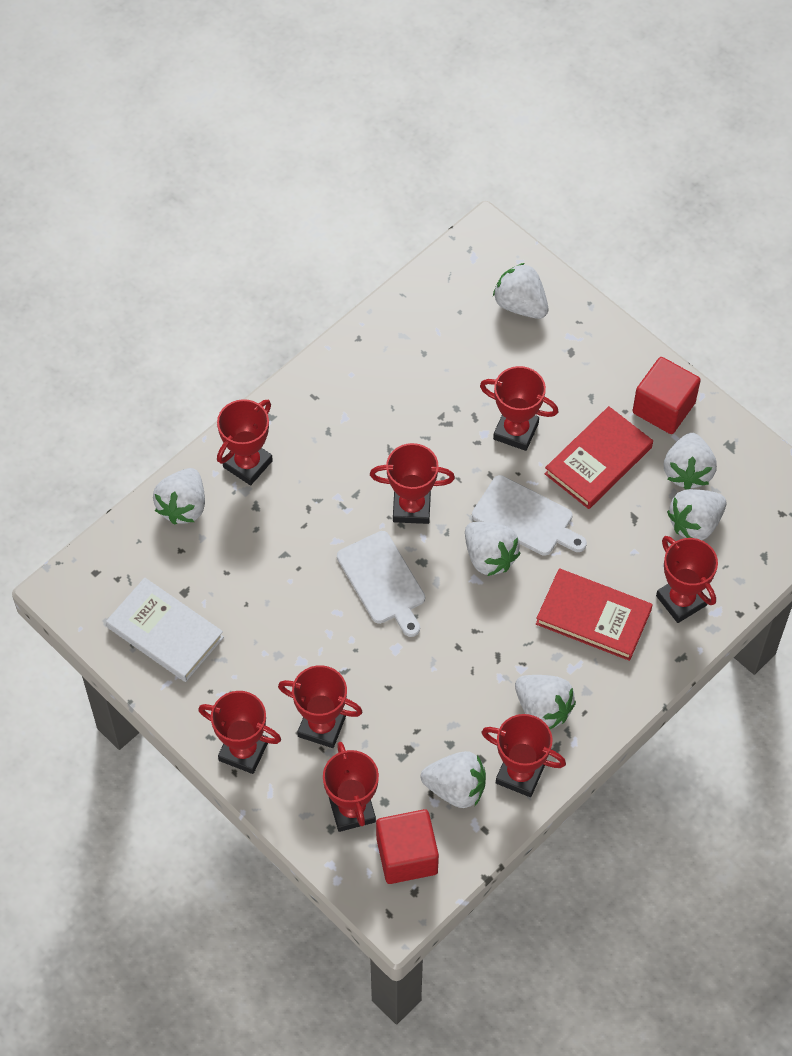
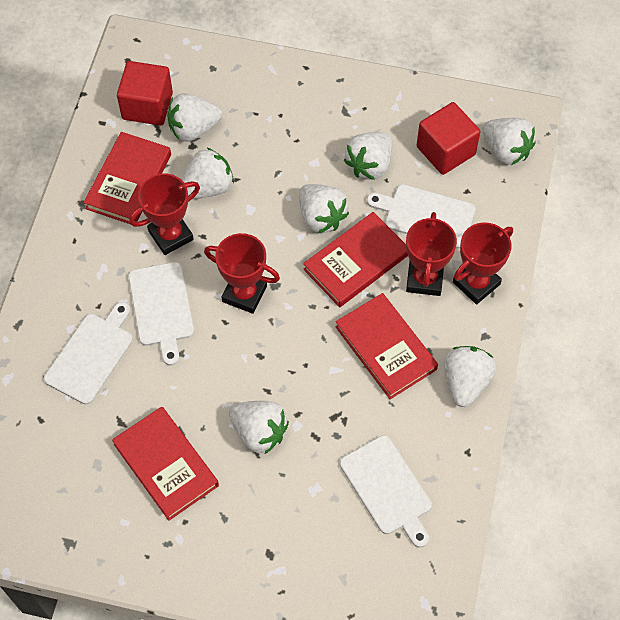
red book: 2 -> 4
red trophy: 8 -> 4
white book: 1 -> 0
white cutting board: 2 -> 4

